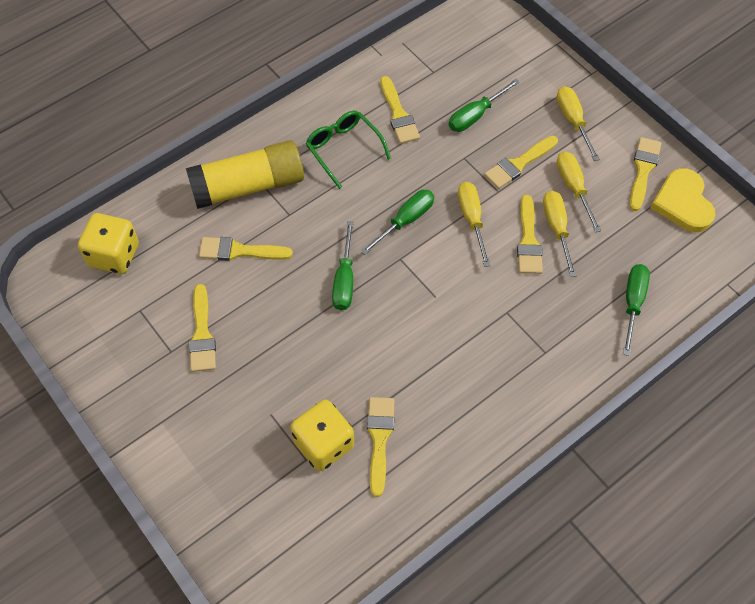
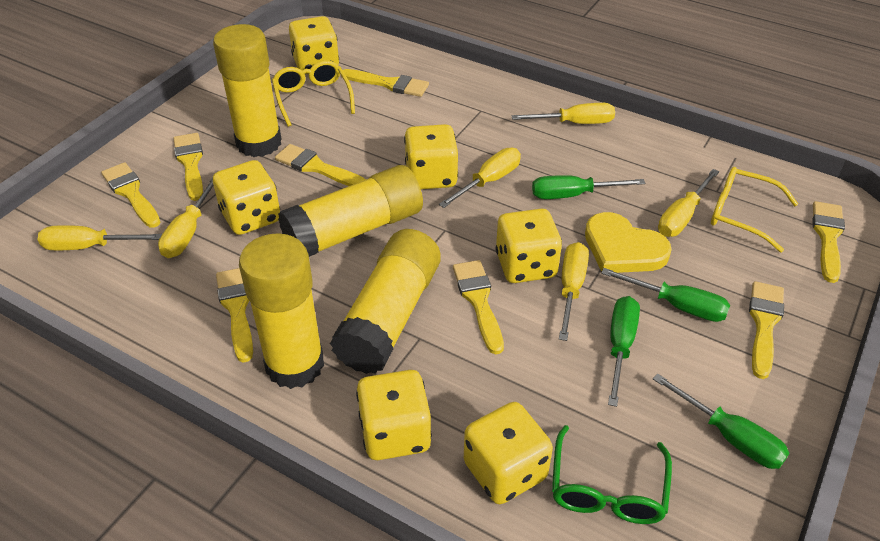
yellow brush: 7 -> 8
yellow dice: 2 -> 6
yellow glasses: 0 -> 2
yellow glue stick: 1 -> 4
yellow screwdriver: 4 -> 6

